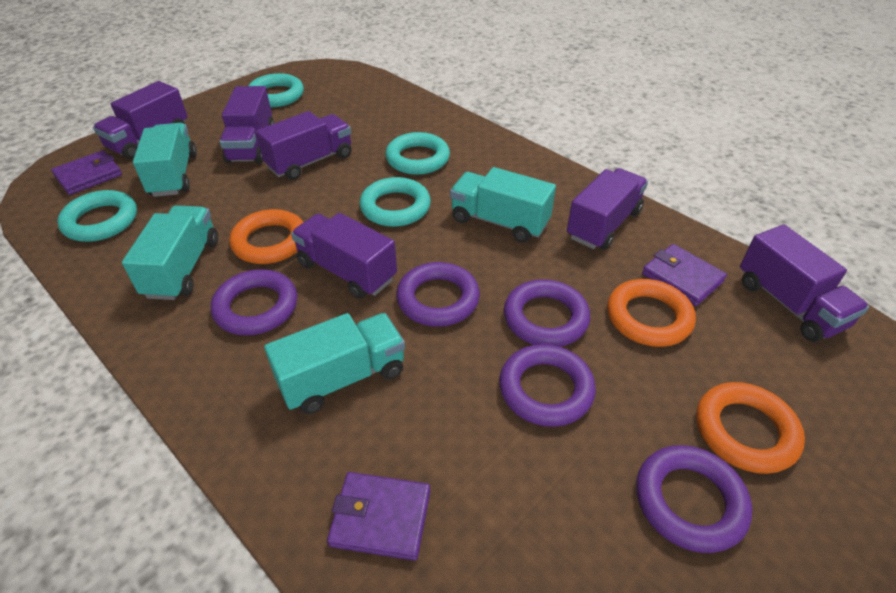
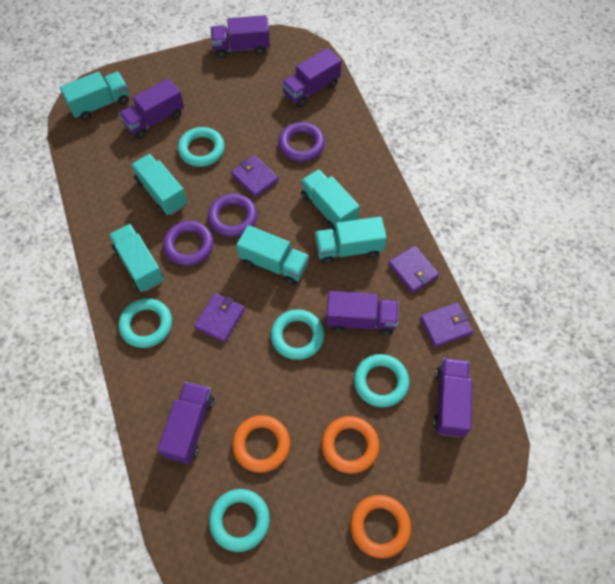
purple ring: 5 -> 3
purple wallet: 3 -> 4
turquoise ring: 4 -> 5
turquoise truck: 4 -> 6

